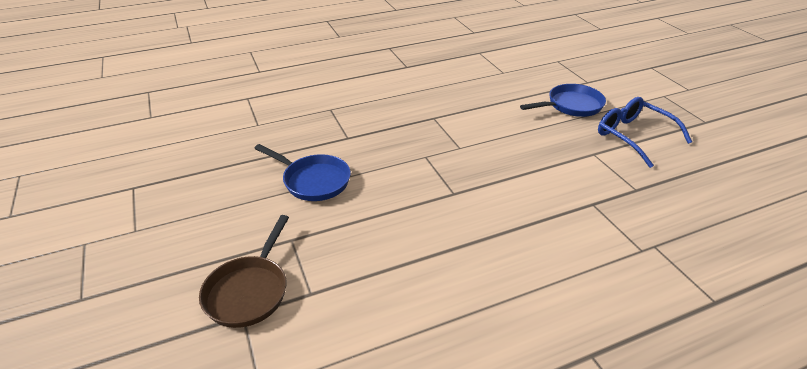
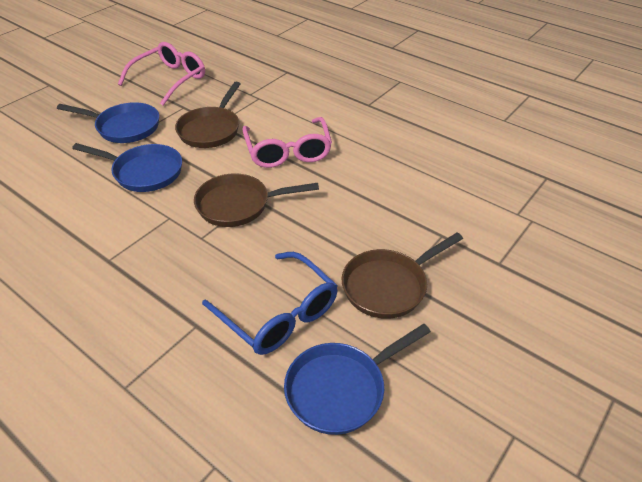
blue pan: 2 -> 3
brown pan: 1 -> 3
pink glasses: 0 -> 2

